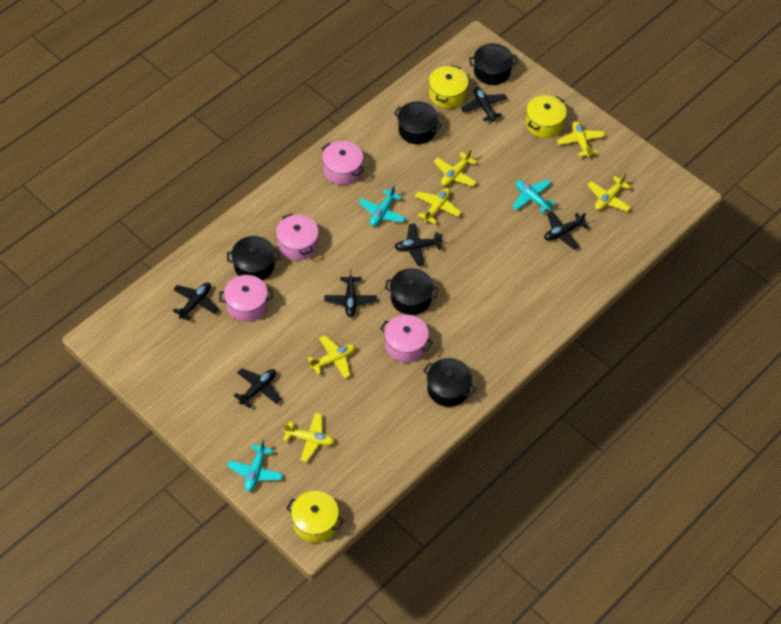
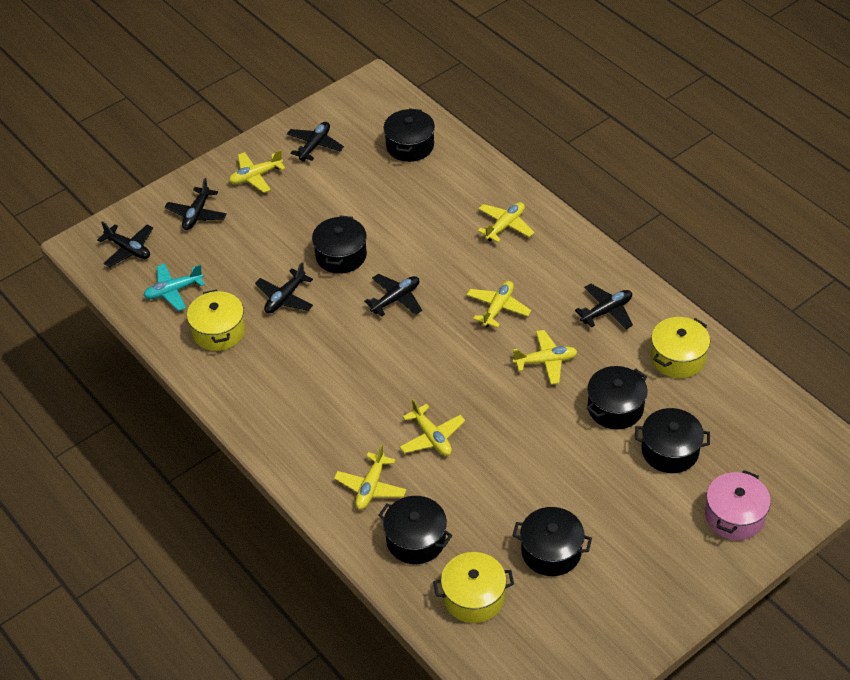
black pot: 5 -> 6
pink pot: 4 -> 1
turquoise plane: 3 -> 1

